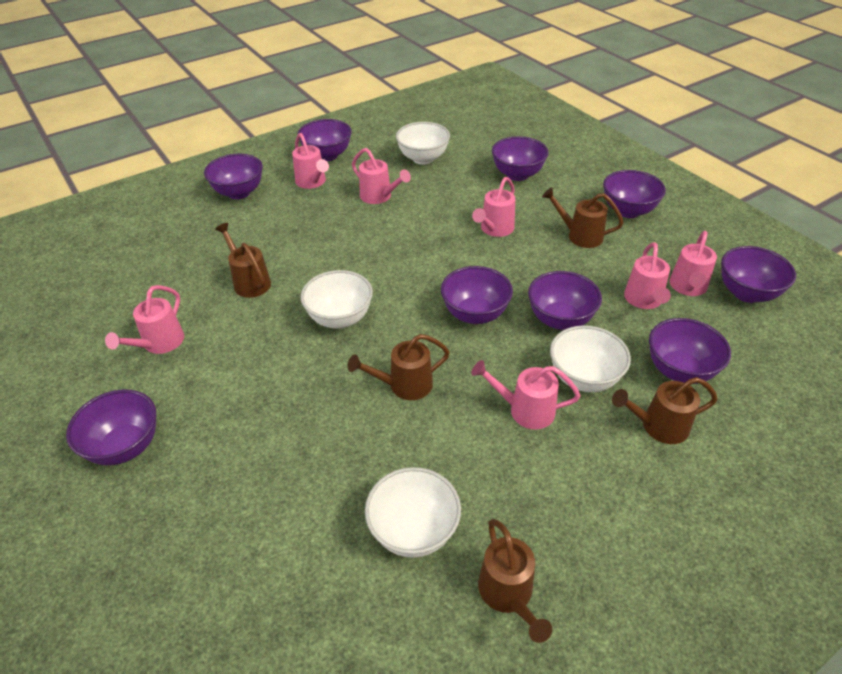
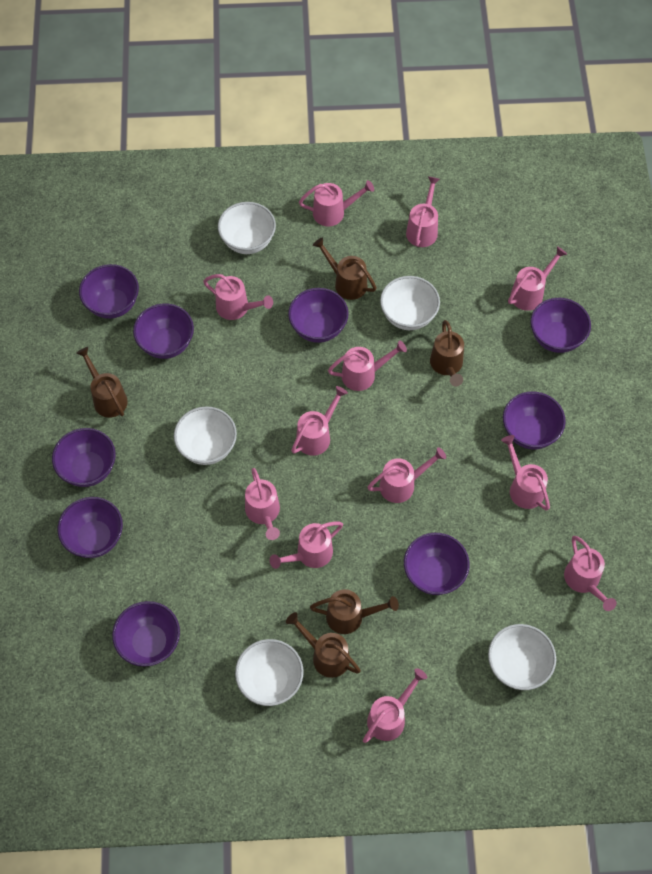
pink watering can: 7 -> 12
white bowl: 4 -> 5

